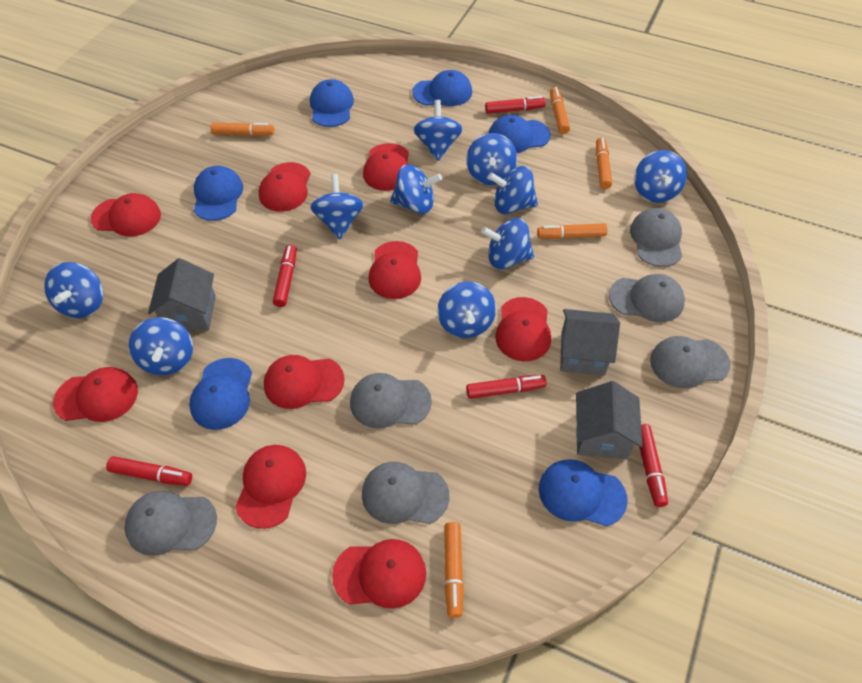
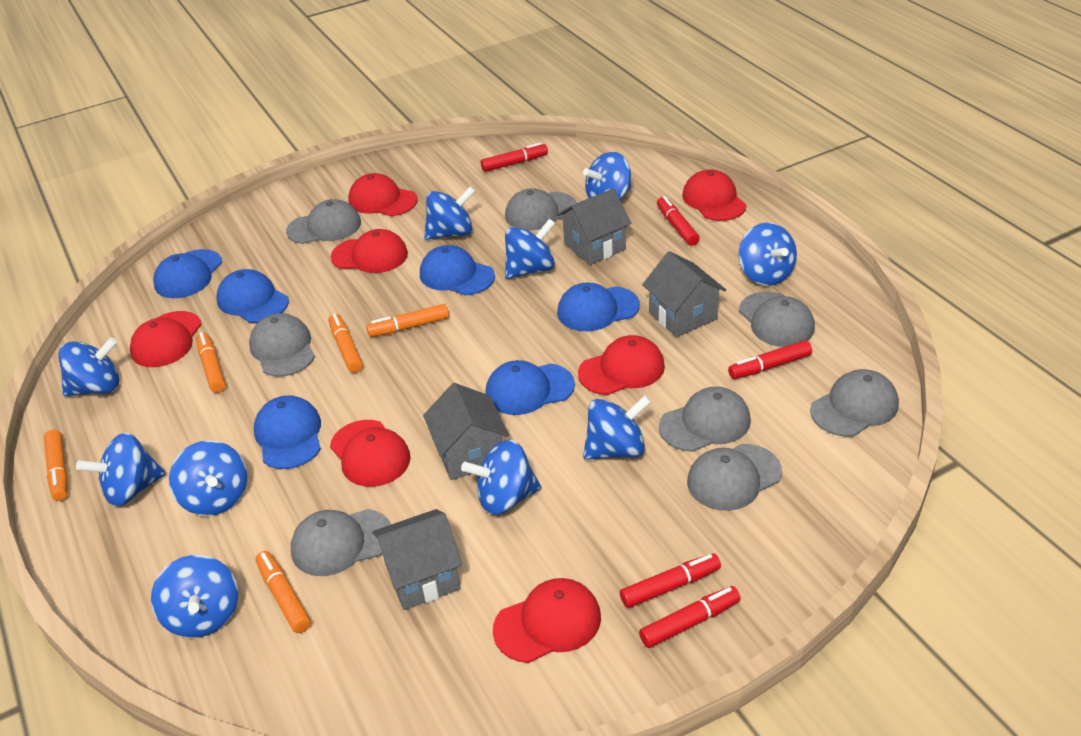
grey cap: 6 -> 8
grey house: 3 -> 4
red cap: 9 -> 7

